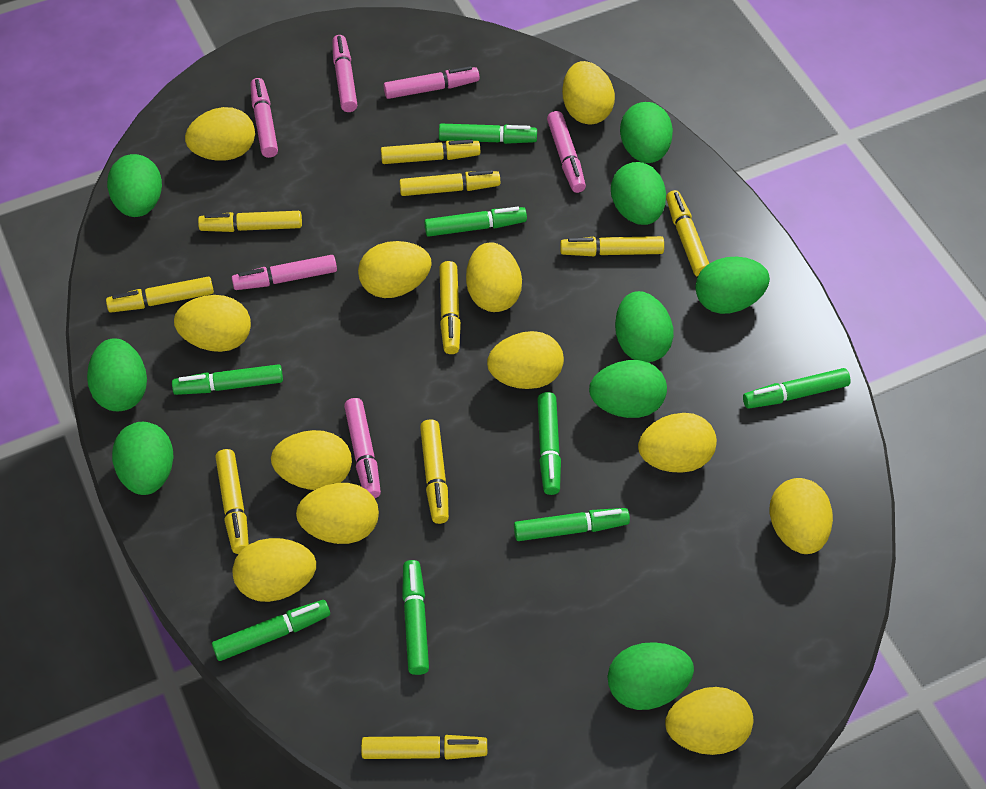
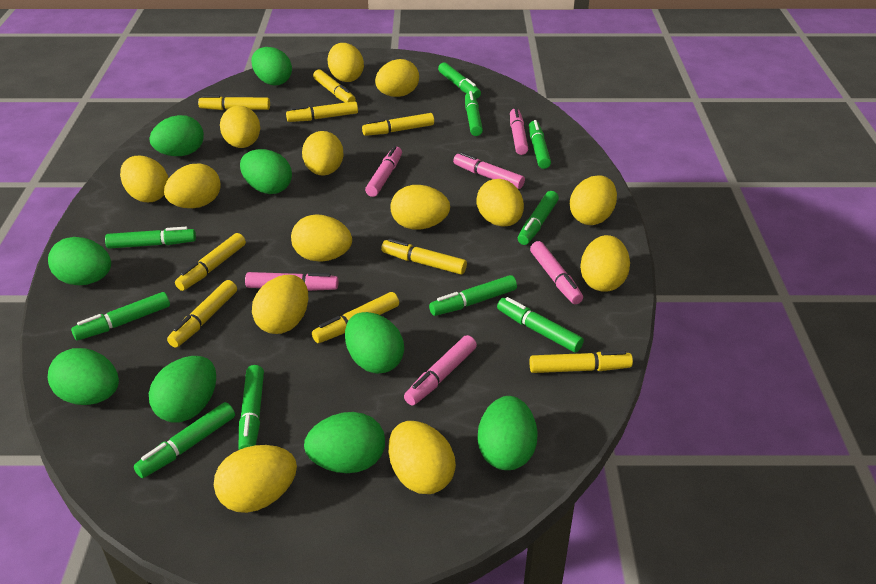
green marker: 8 -> 10
yellow egg: 12 -> 14
yellow marker: 10 -> 9

